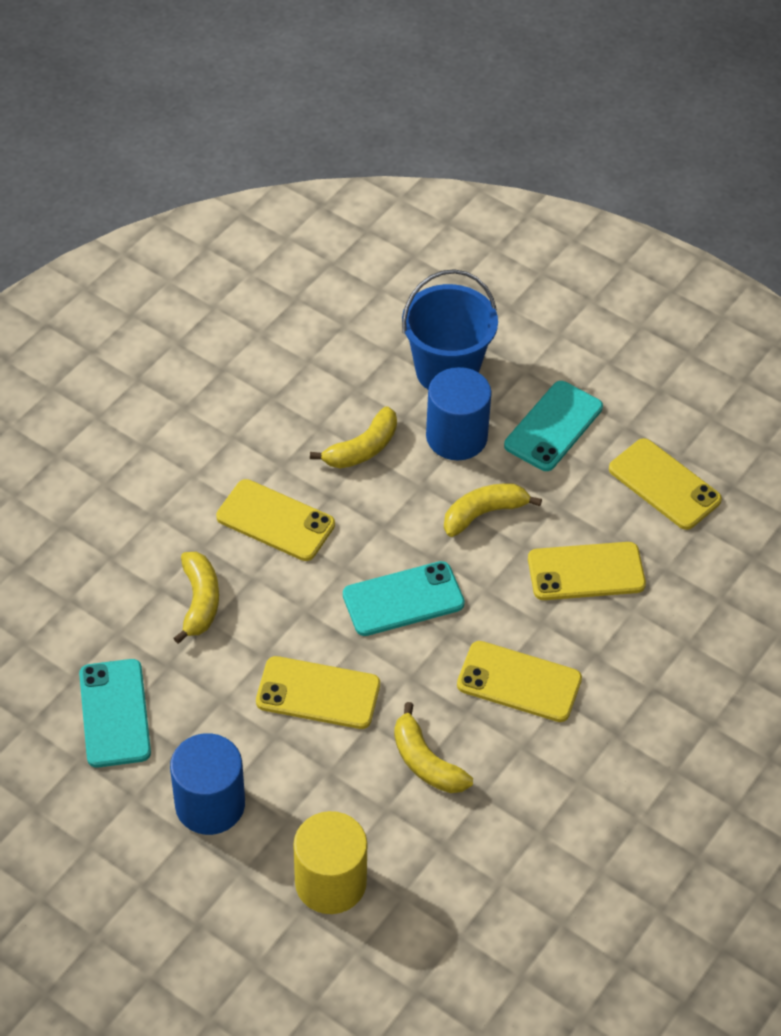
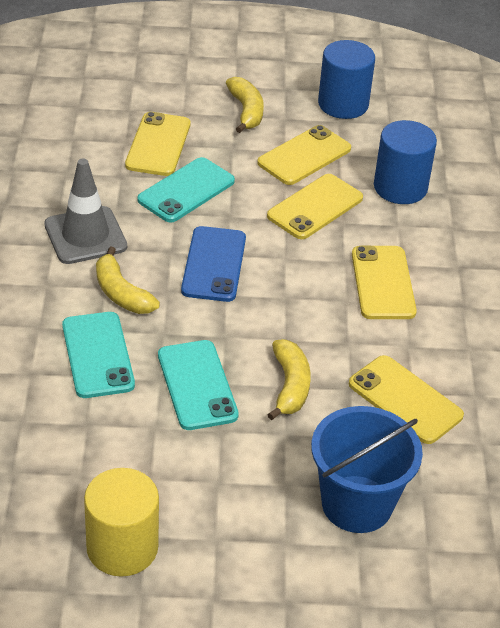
blue phone: 0 -> 1
grey traffic cone: 0 -> 1
yellow banana: 4 -> 3

